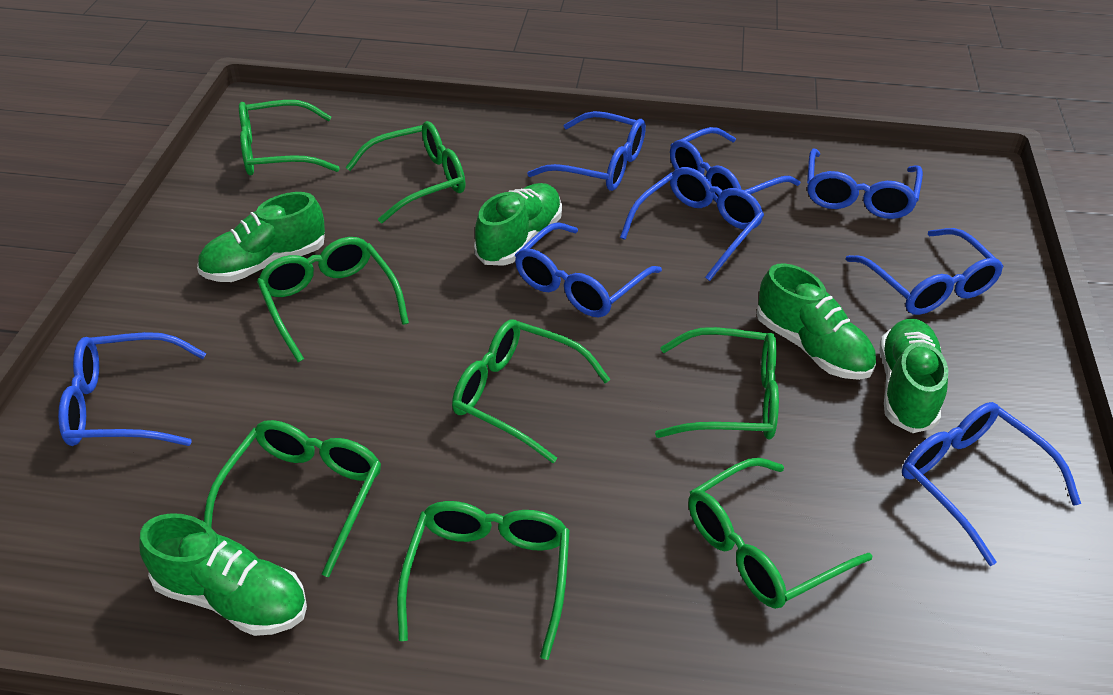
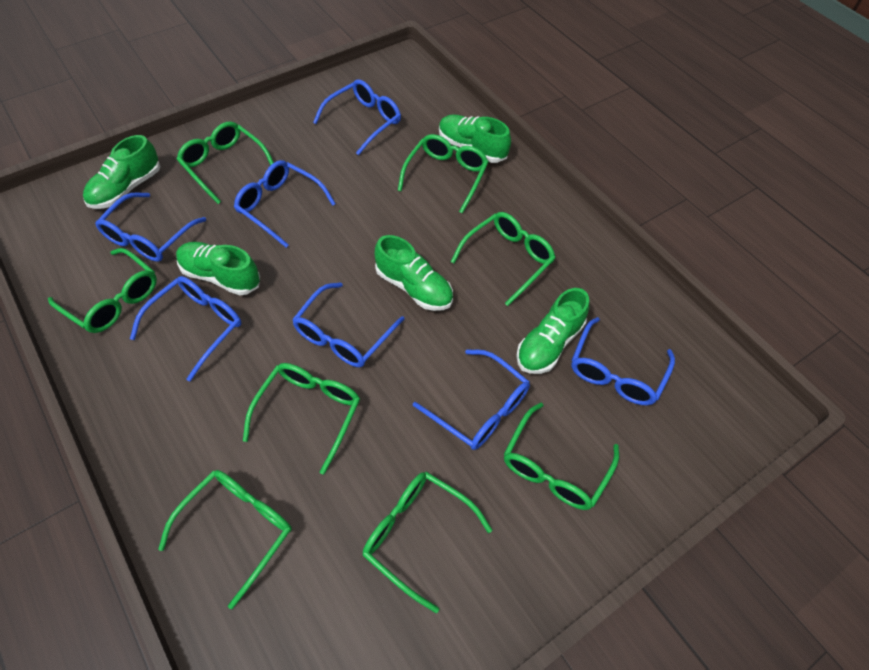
blue glasses: 8 -> 7

